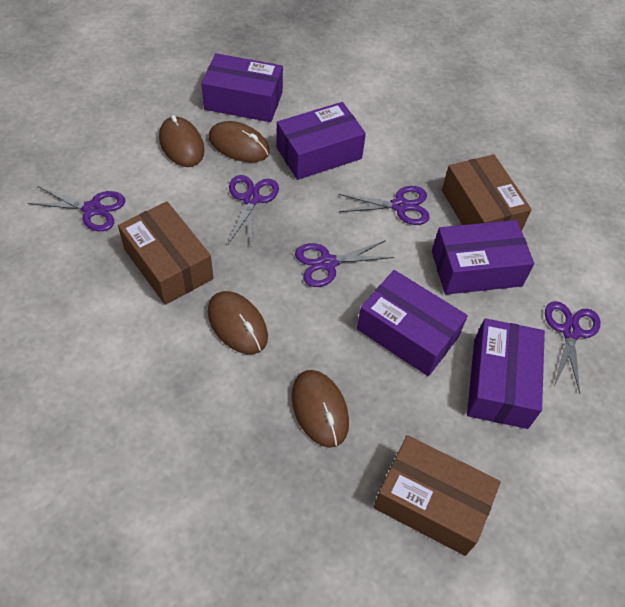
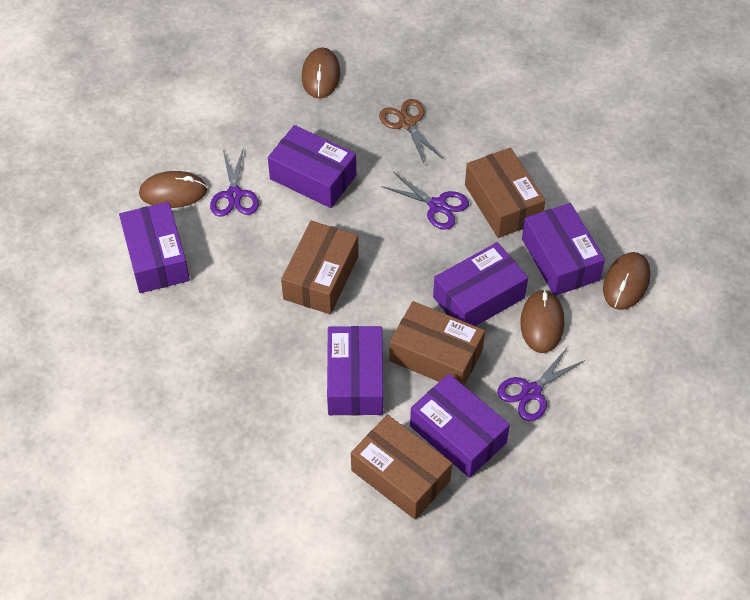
brown box: 3 -> 4
brown scissors: 0 -> 1
purple box: 5 -> 6
purple scissors: 5 -> 3

